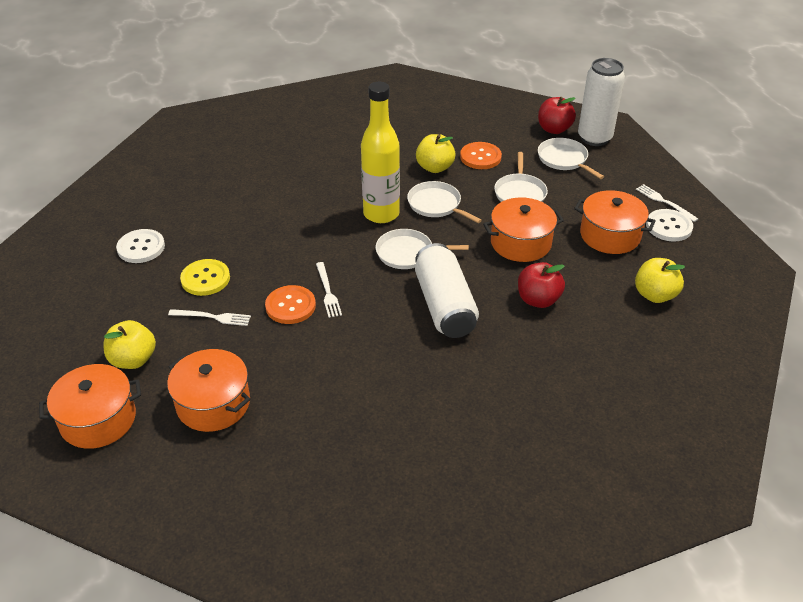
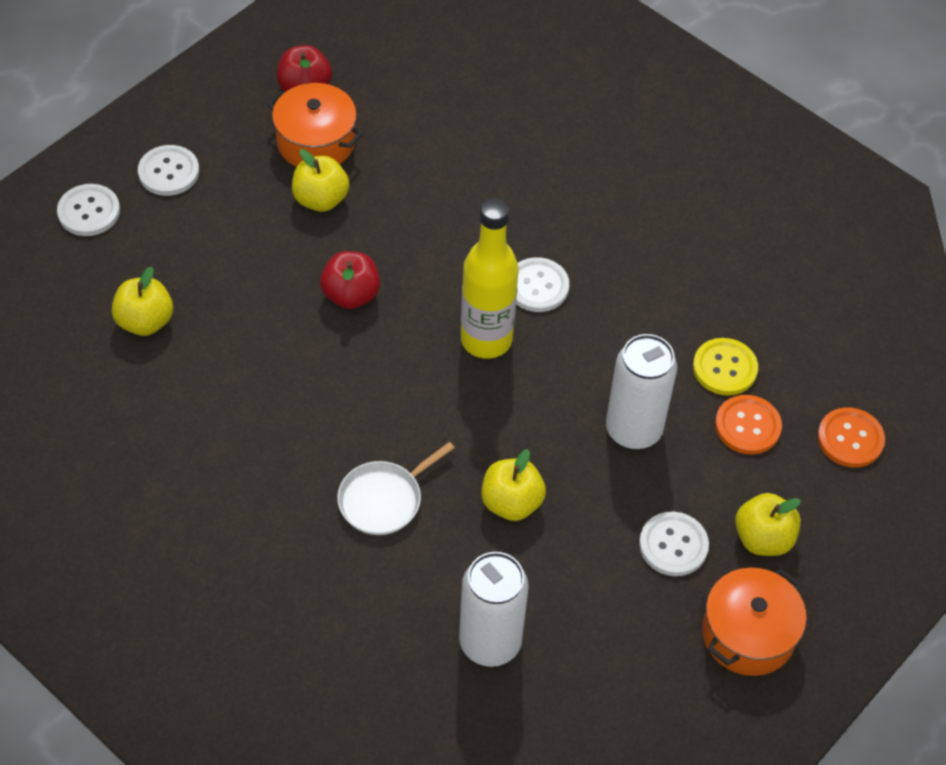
orange pot: 4 -> 2
white button: 2 -> 4
white fork: 3 -> 0
white pan: 4 -> 1
yellow apple: 3 -> 4

